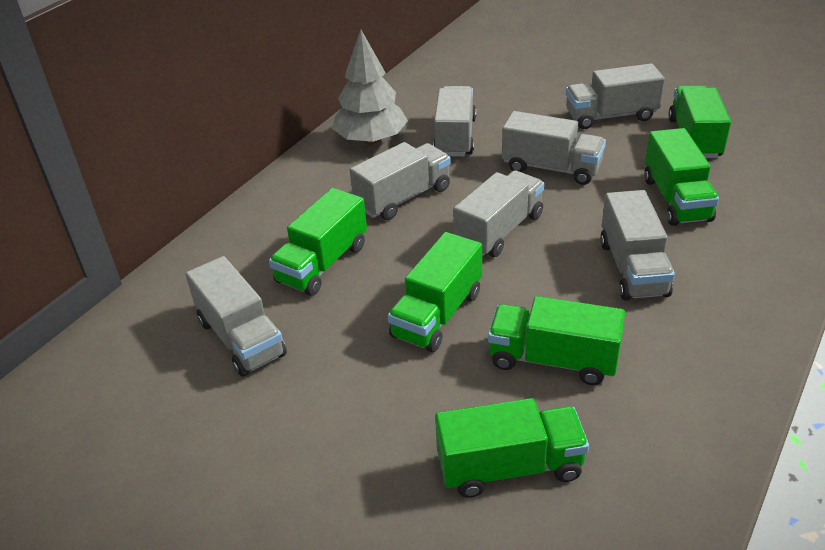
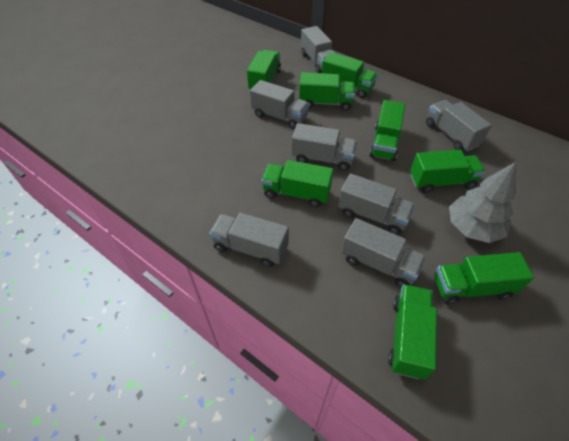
green truck: 6 -> 8

